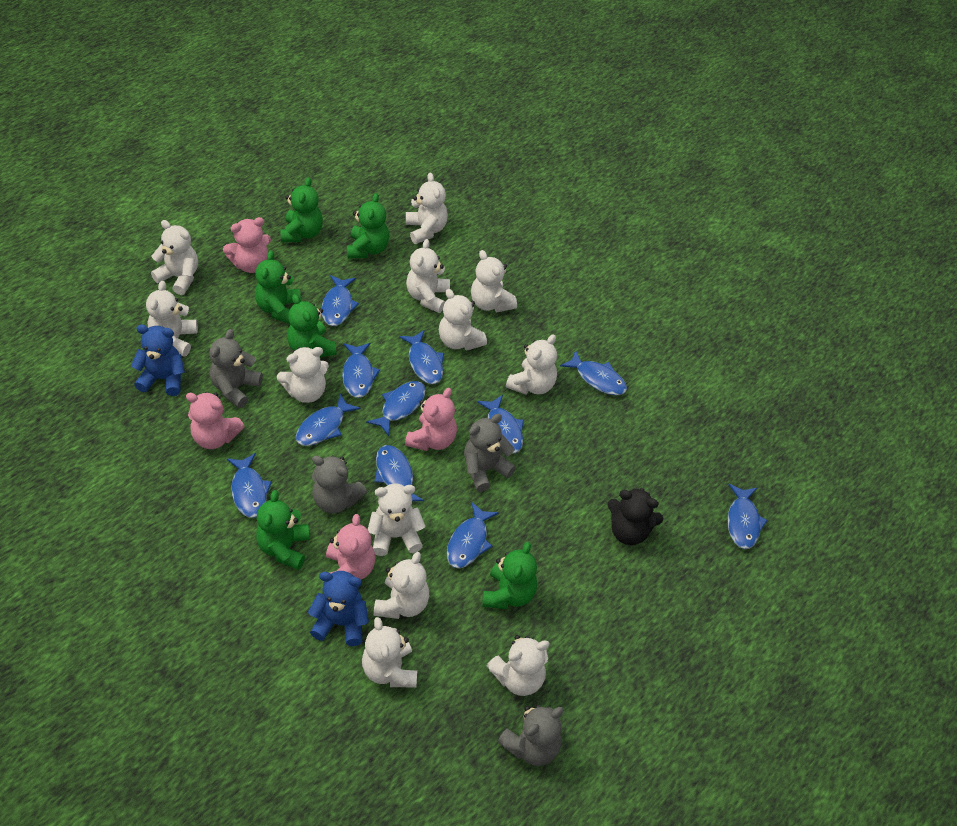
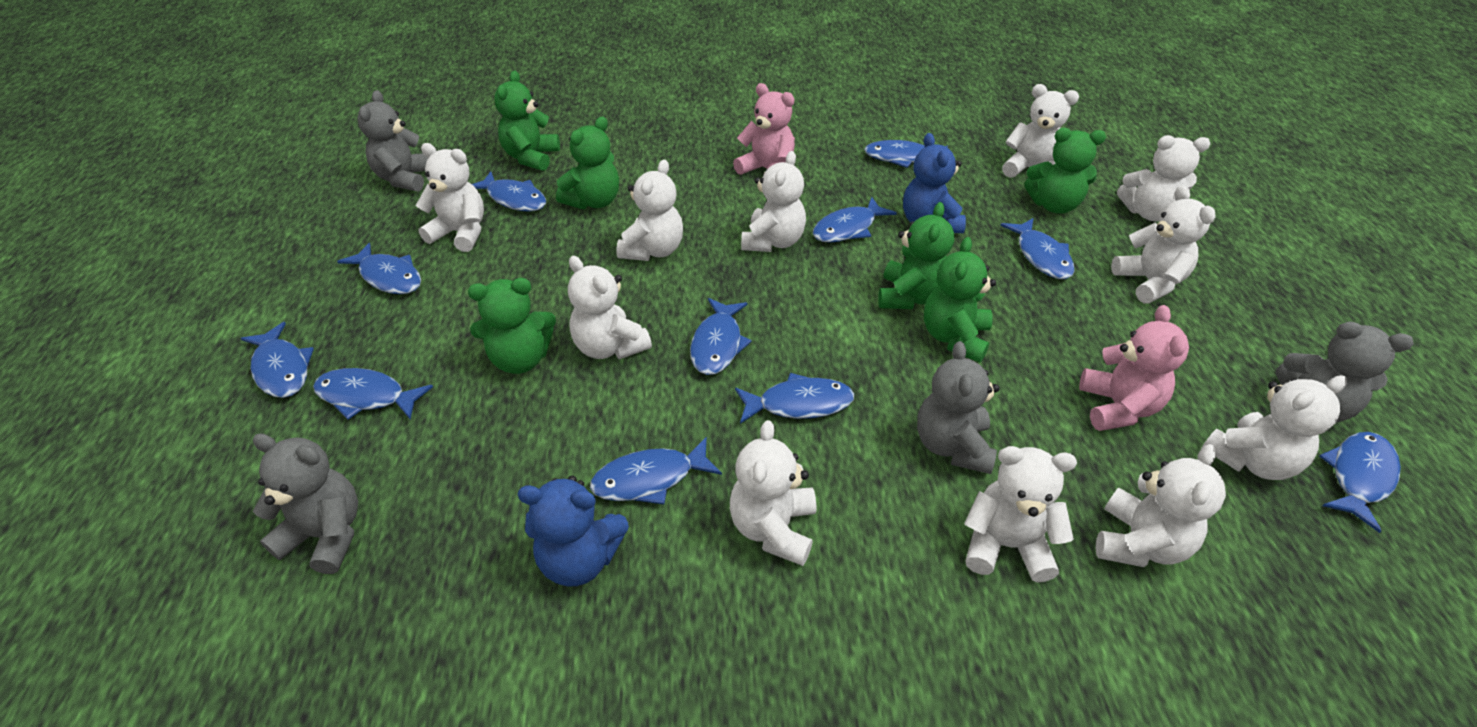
black teddy bear: 1 -> 0
pink teddy bear: 4 -> 2
white teddy bear: 12 -> 11

